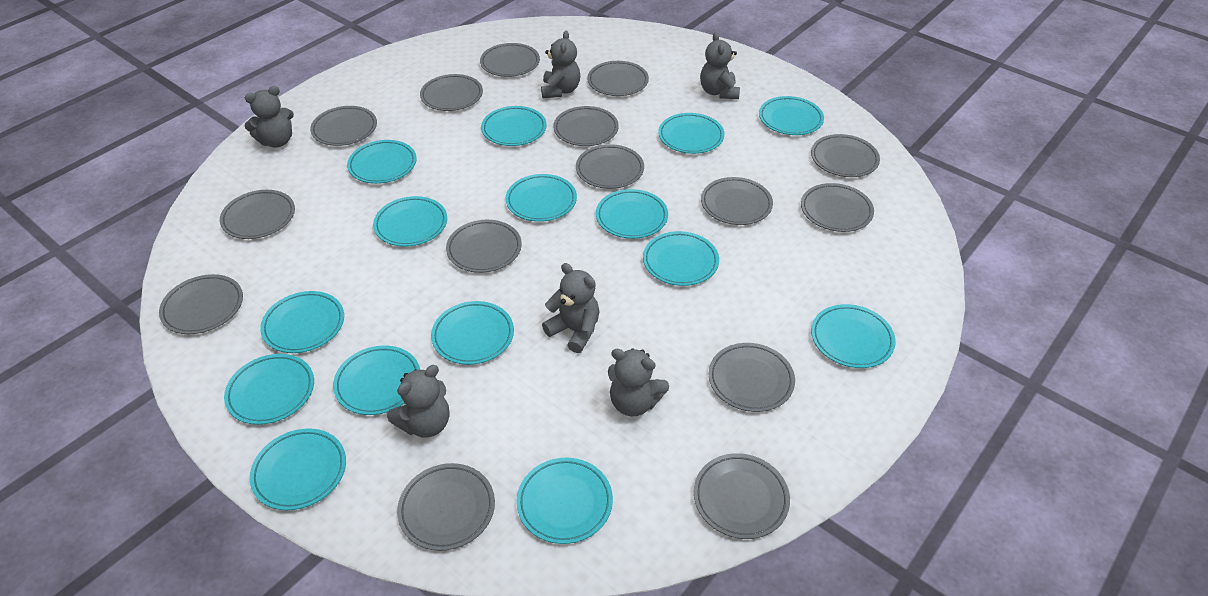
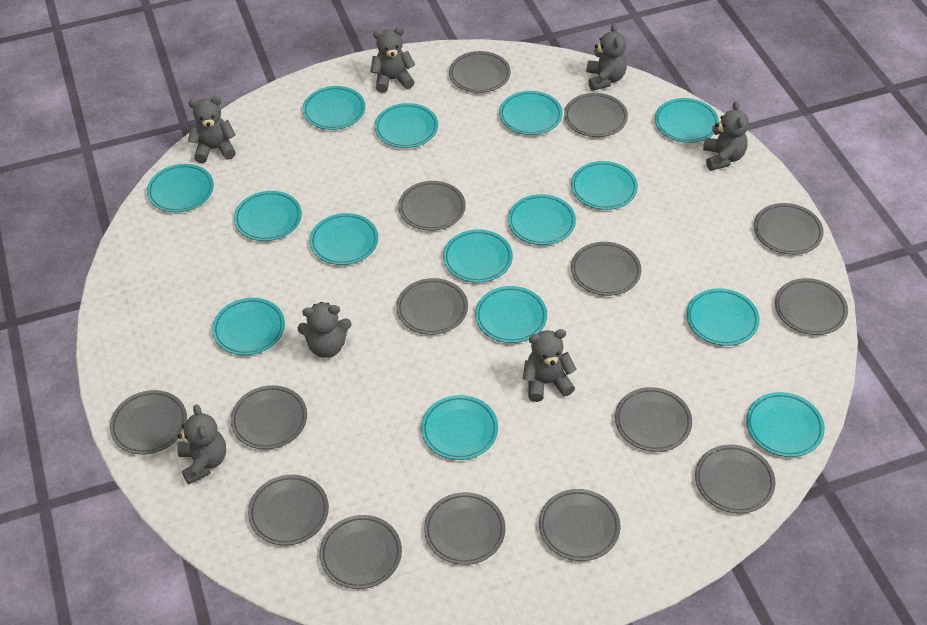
grey teddy bear: 6 -> 7

